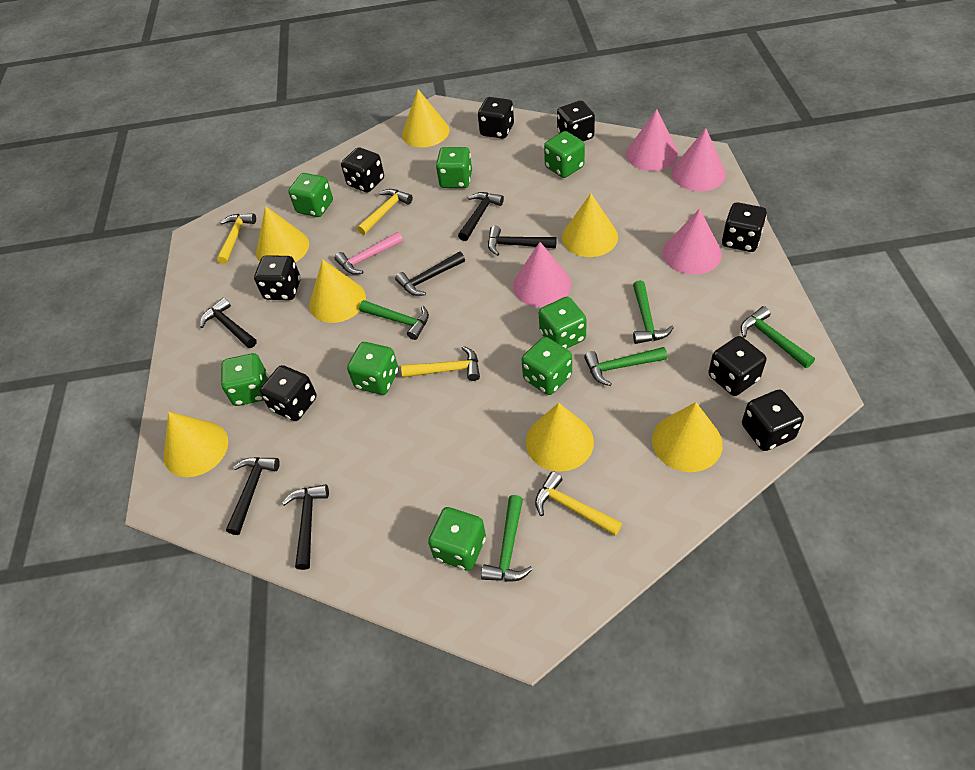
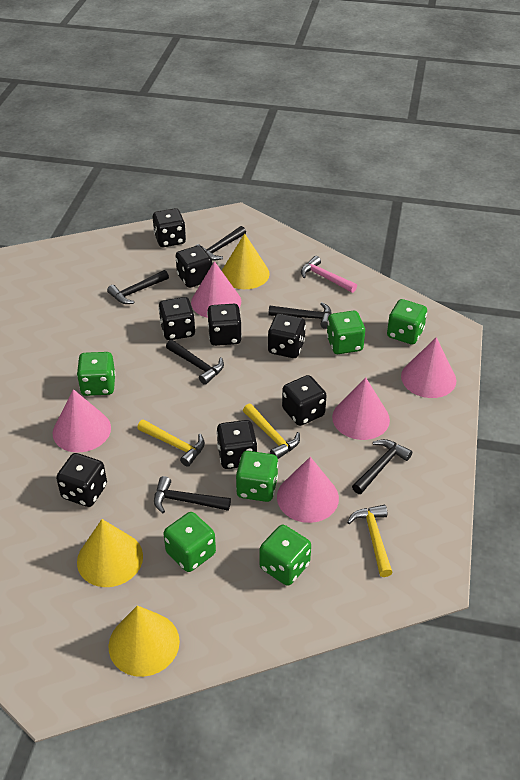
green dice: 8 -> 6
green hammer: 5 -> 0
pink cone: 4 -> 5
yellow cone: 7 -> 3
yellow hammer: 4 -> 3

